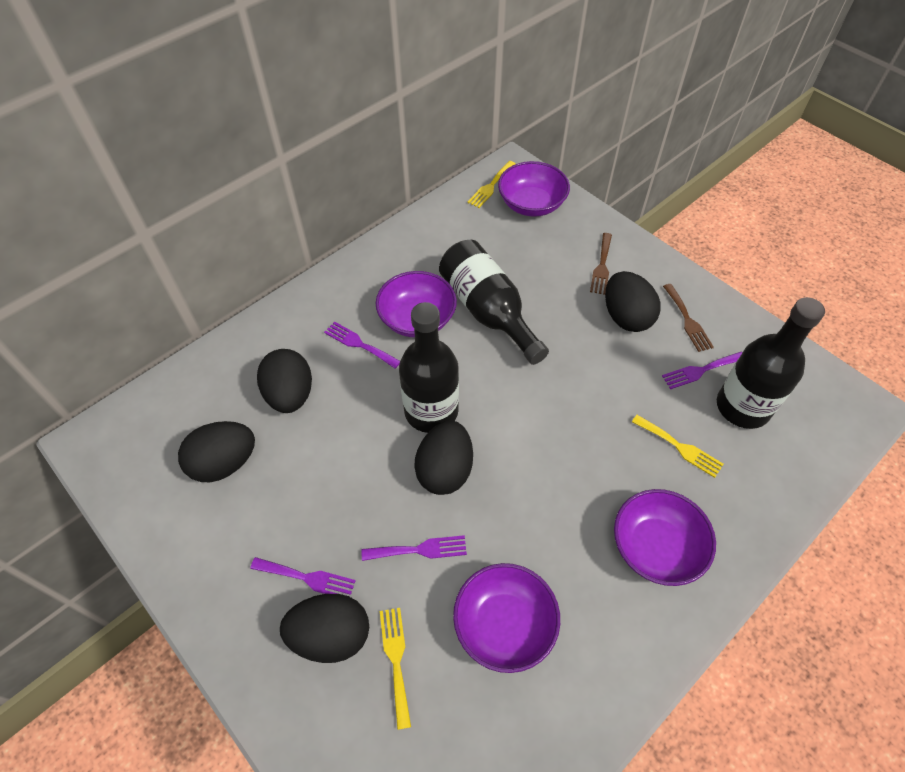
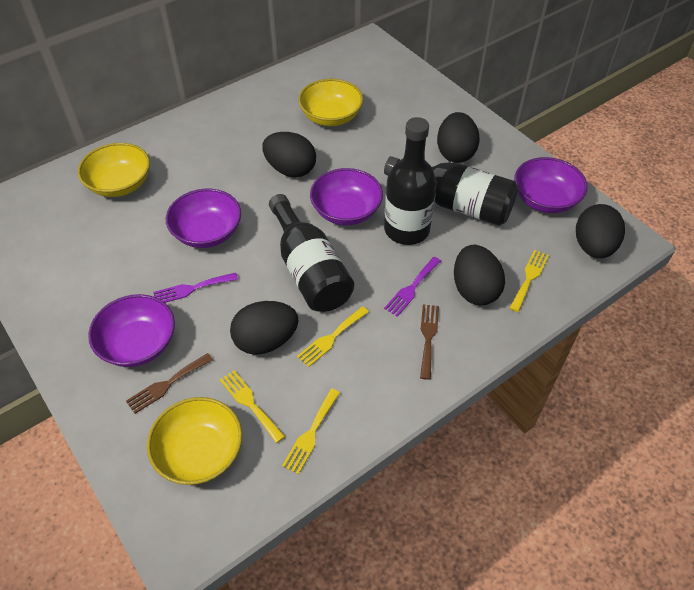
purple fork: 4 -> 2
yellow bowl: 0 -> 3
yellow fork: 3 -> 4

